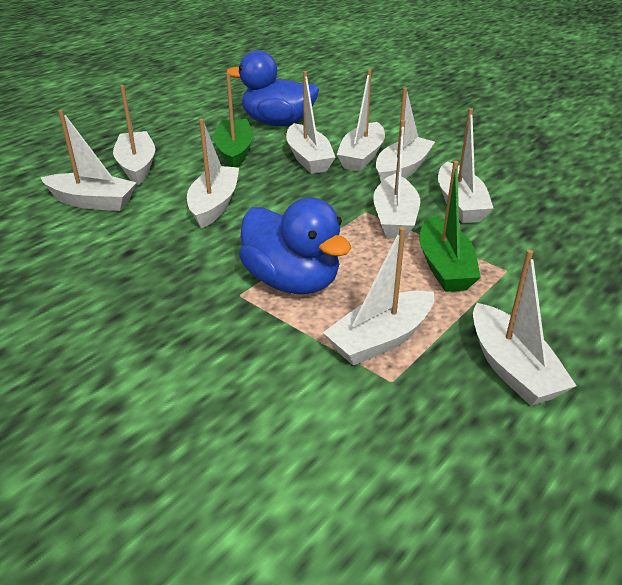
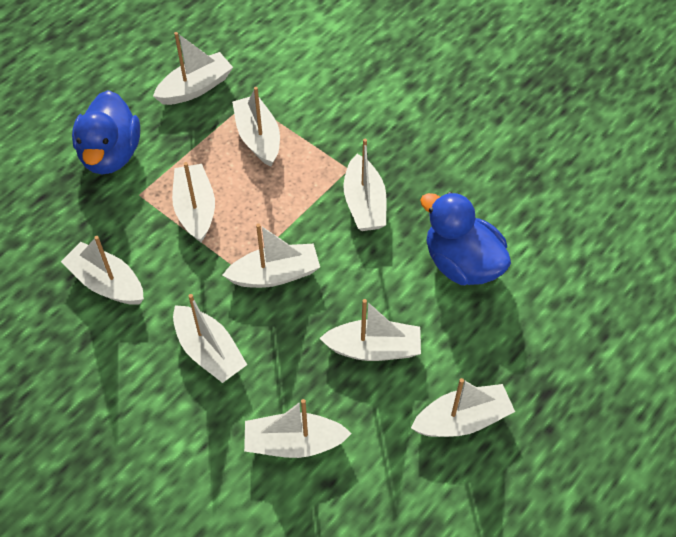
green boat: 2 -> 0

